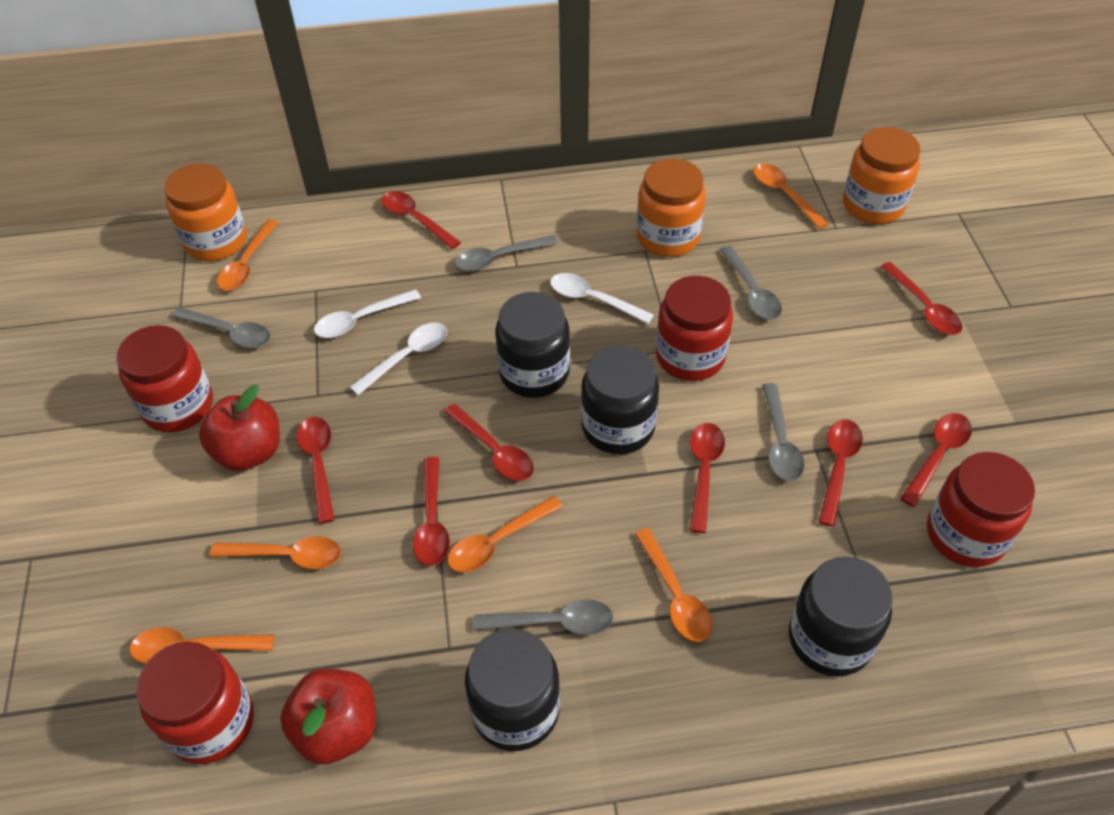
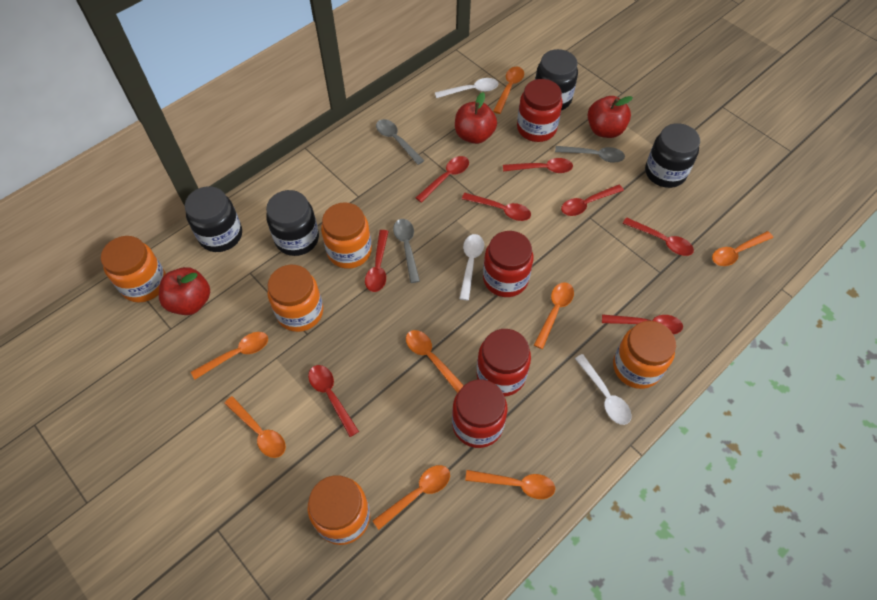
grey spoon: 5 -> 3
orange jar: 3 -> 5
orange spoon: 6 -> 8
red apple: 2 -> 3

